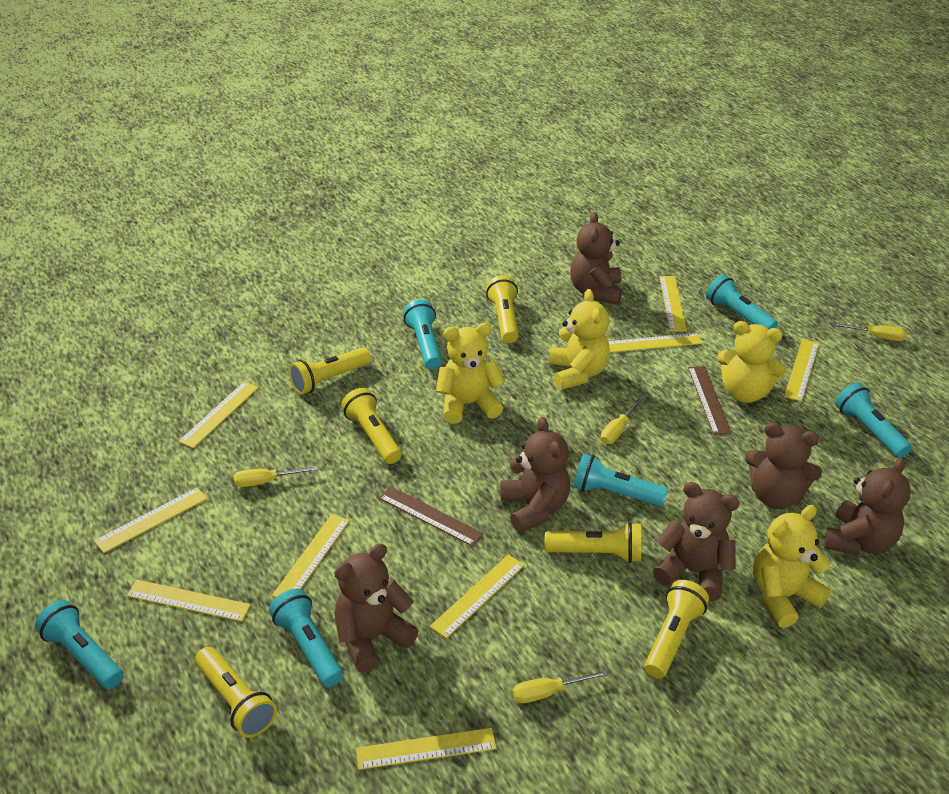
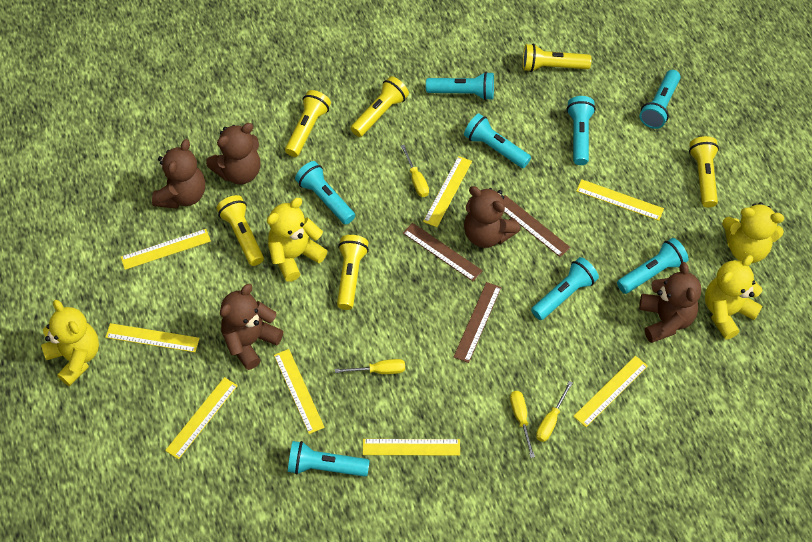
brown ruler: 2 -> 3
brown teddy bear: 6 -> 5
turquoise flashlight: 6 -> 8
yellow ruler: 9 -> 8

